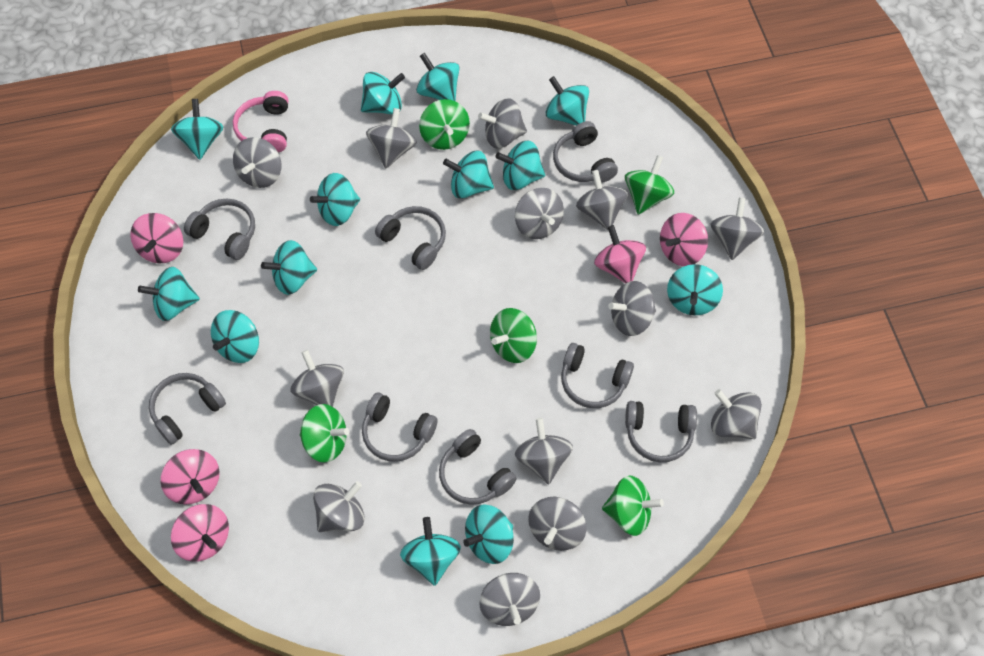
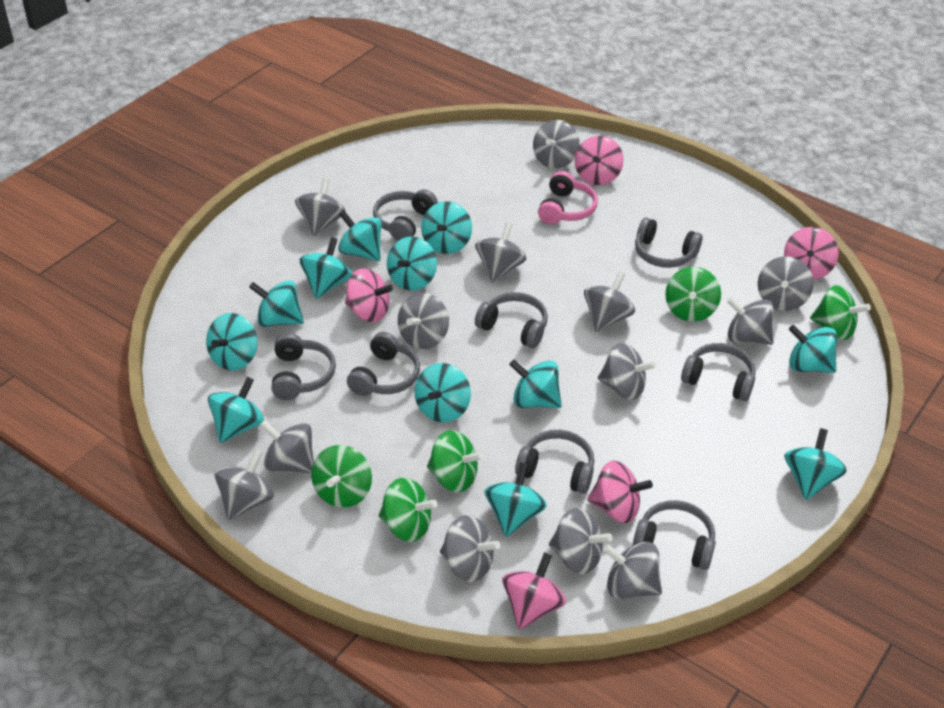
turquoise spinning top: 13 -> 12

